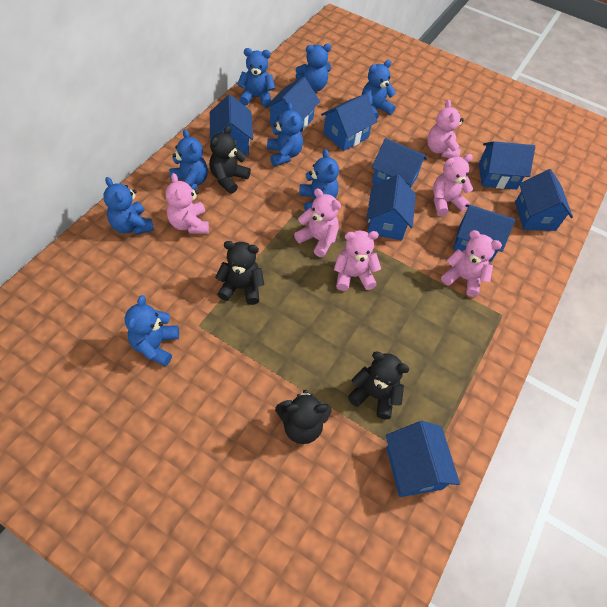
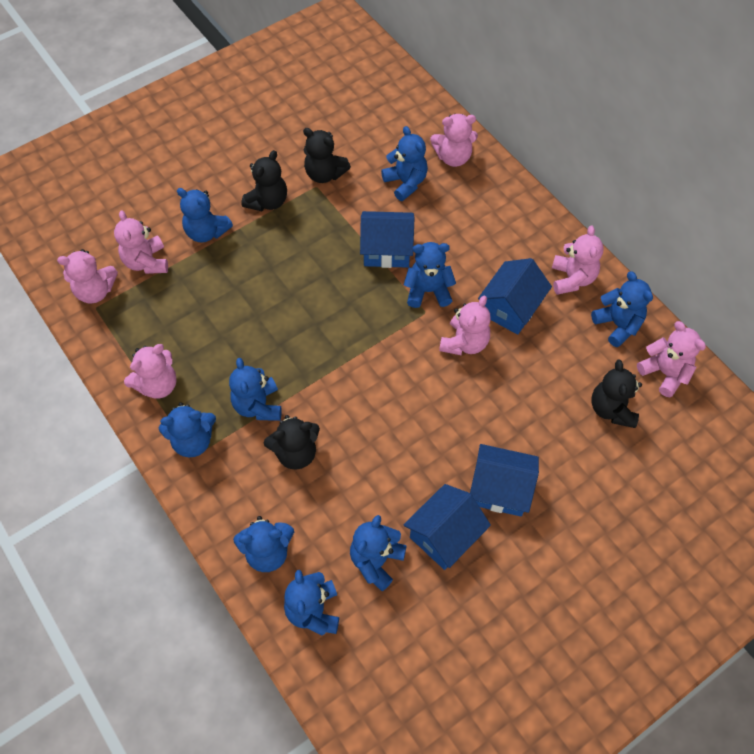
blue house: 9 -> 4
blue teddy bear: 8 -> 9
pink teddy bear: 6 -> 7

